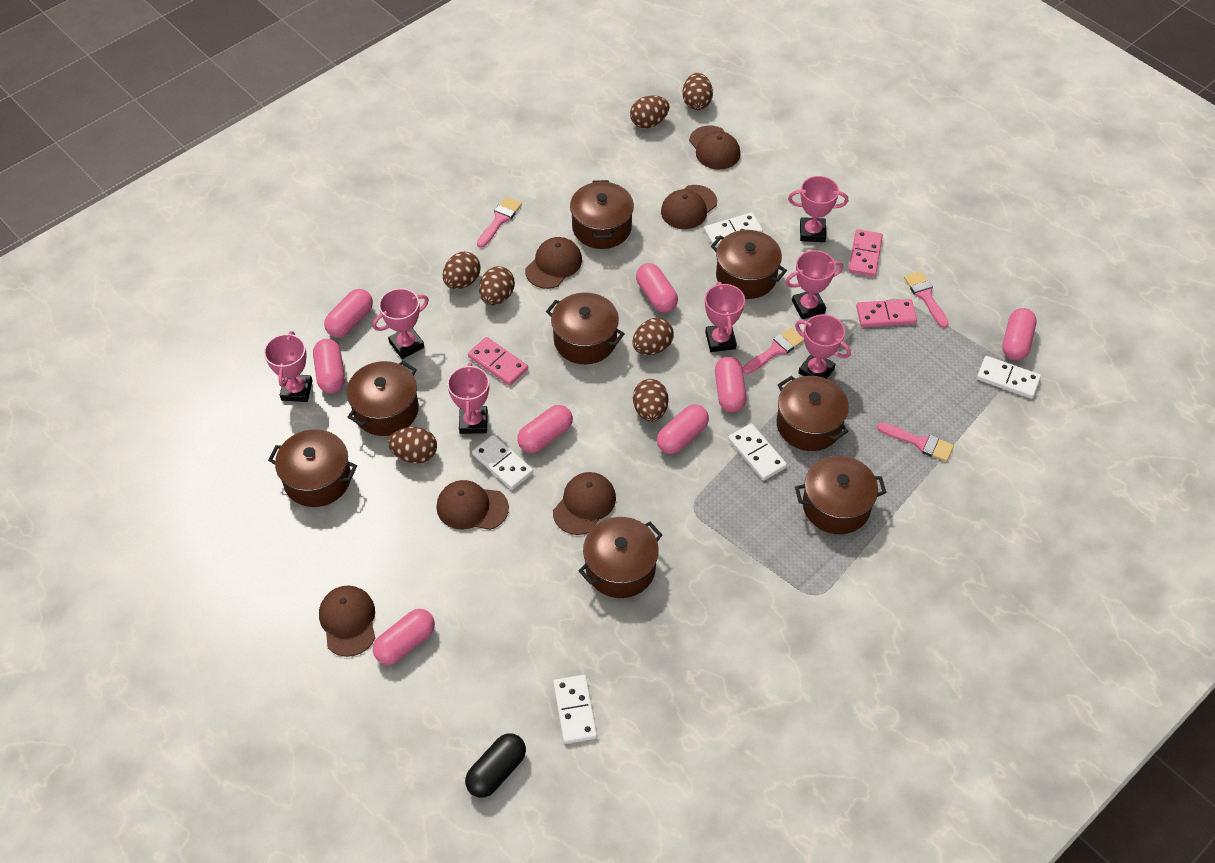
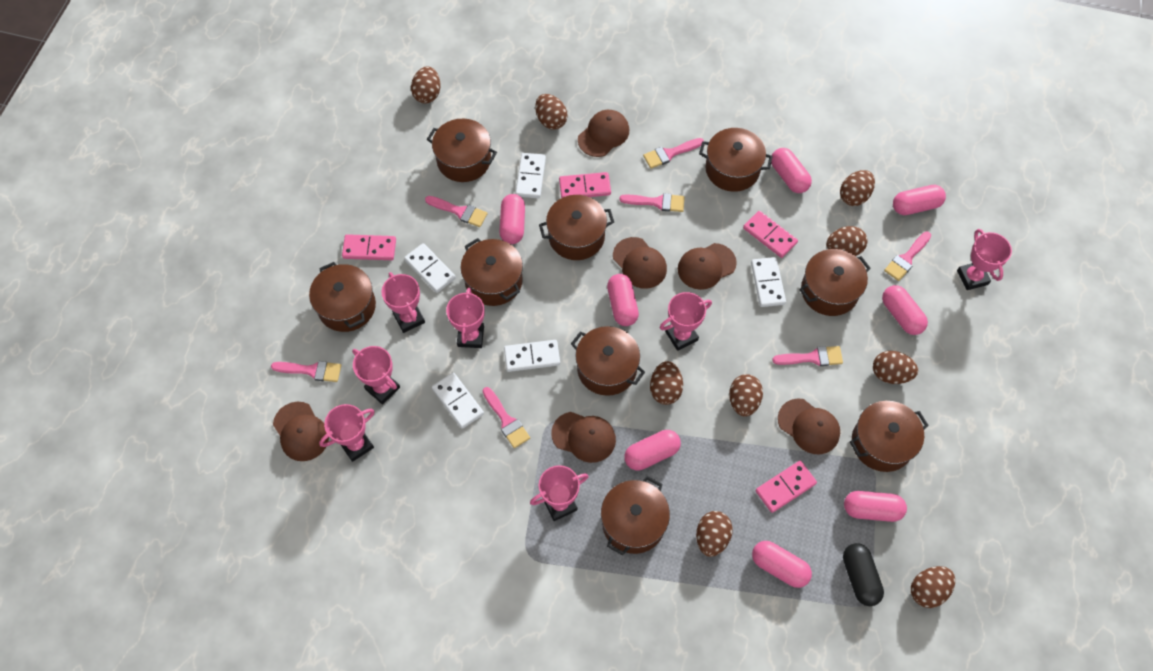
brown egg: 7 -> 9
brown pot: 8 -> 9
pink brush: 4 -> 7
pink domino: 3 -> 4

